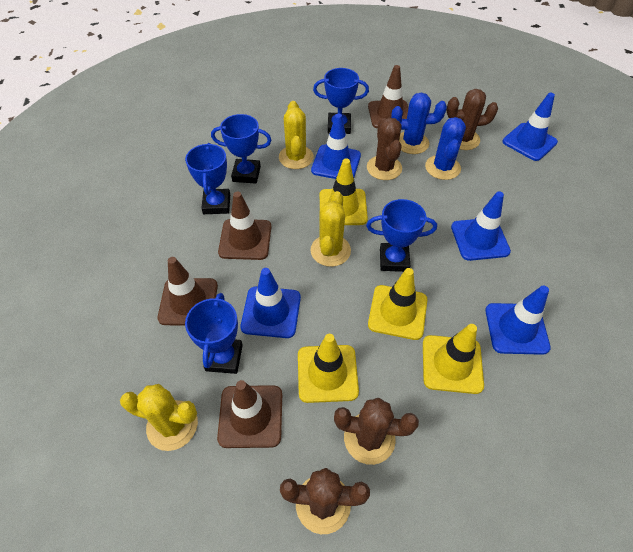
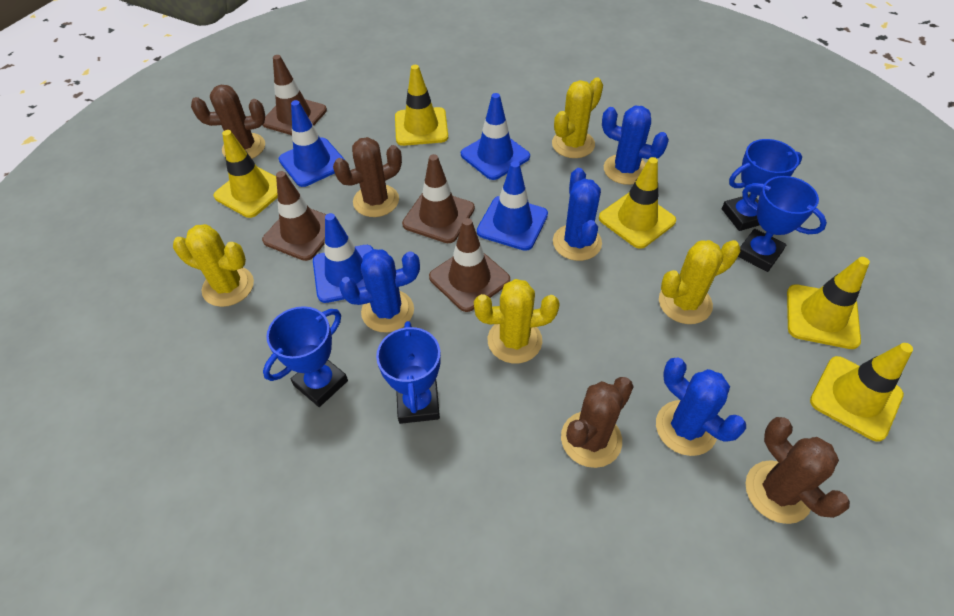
blue cactus: 2 -> 4
blue traffic cone: 5 -> 4
blue trophy: 5 -> 4
yellow cactus: 3 -> 4
yellow traffic cone: 4 -> 5

